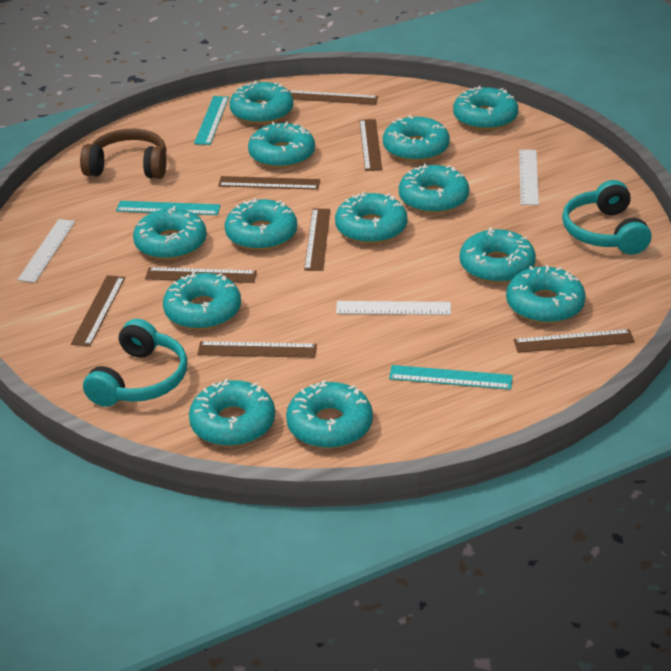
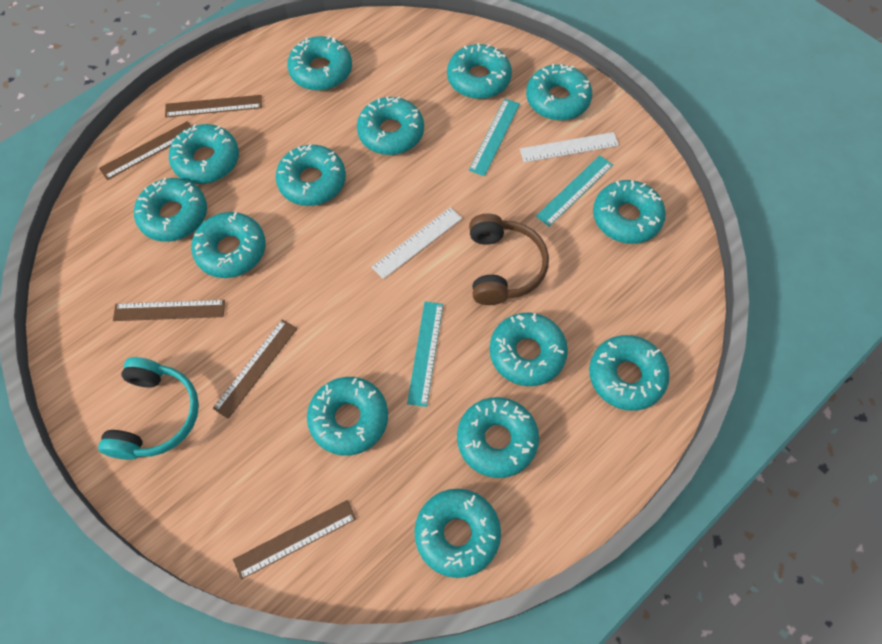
brown ruler: 8 -> 5
turquoise donut: 13 -> 14
turquoise headphones: 2 -> 1
white ruler: 3 -> 2

